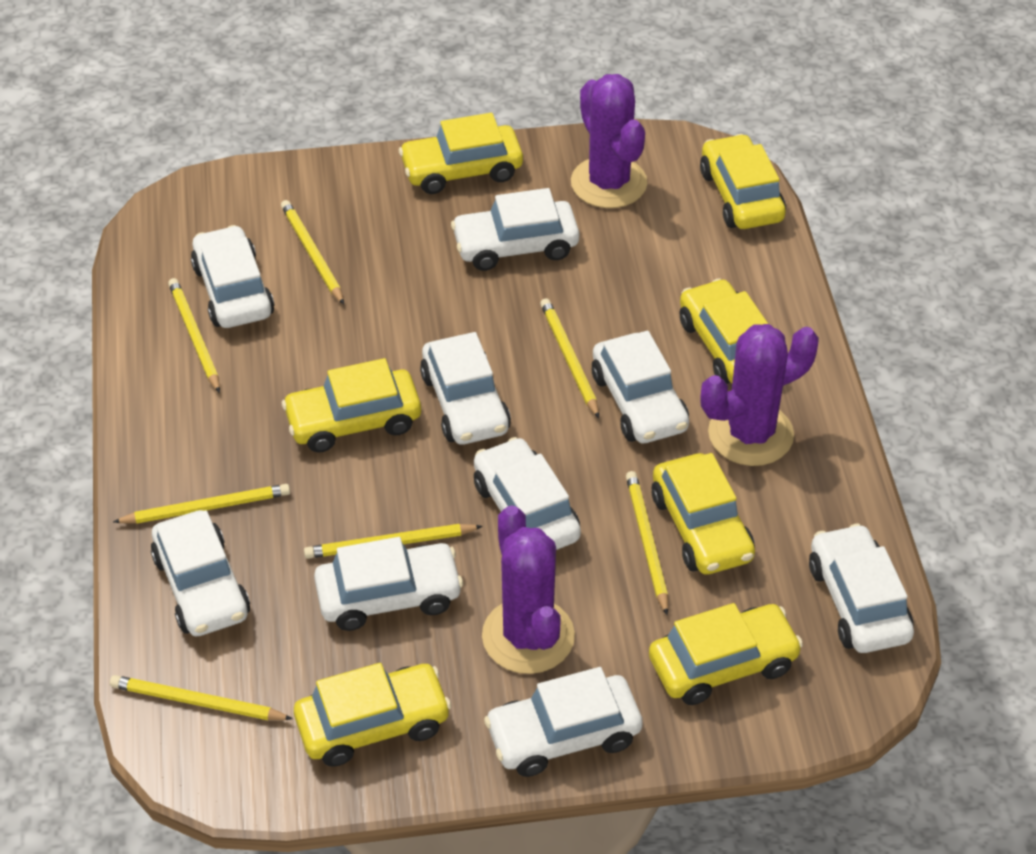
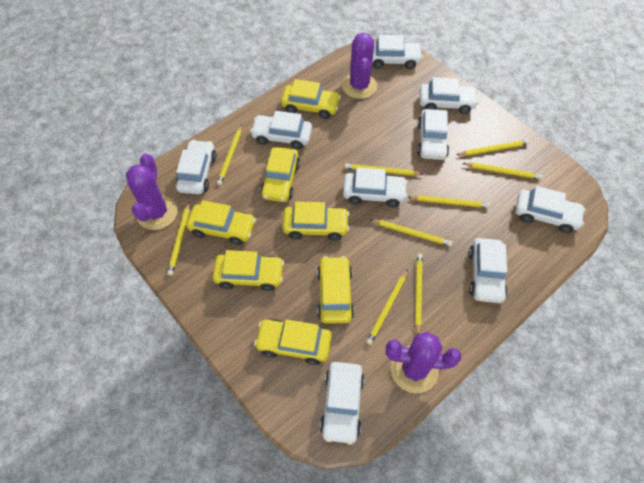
yellow pencil: 7 -> 9

